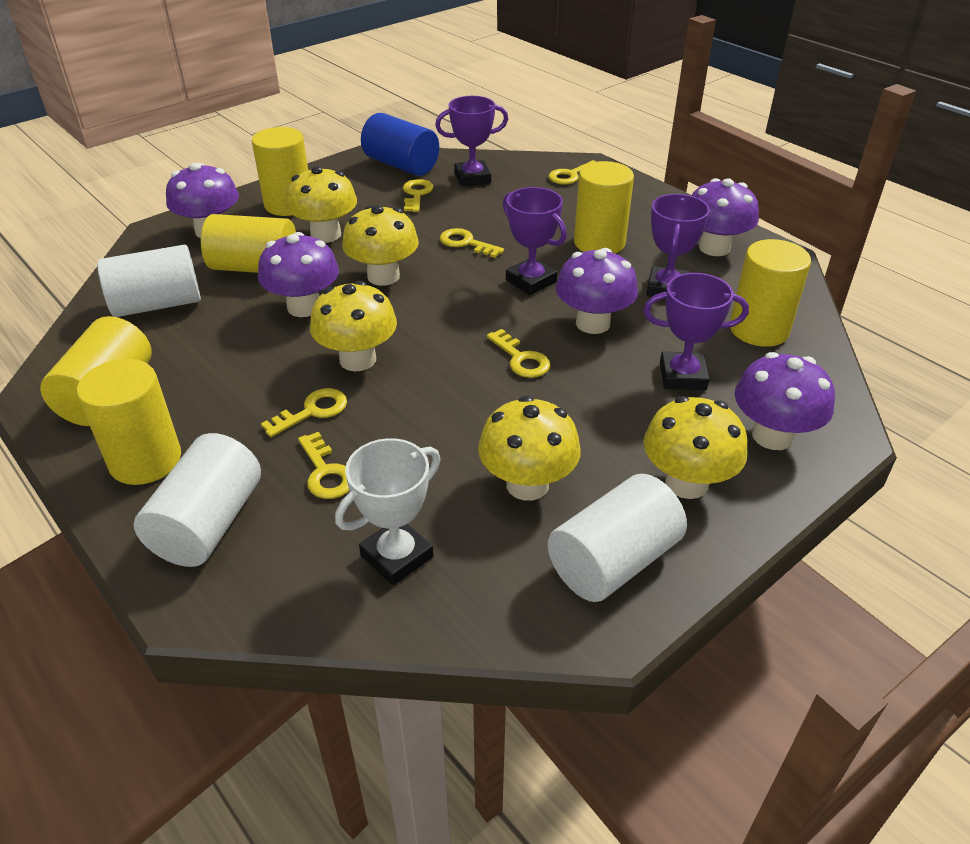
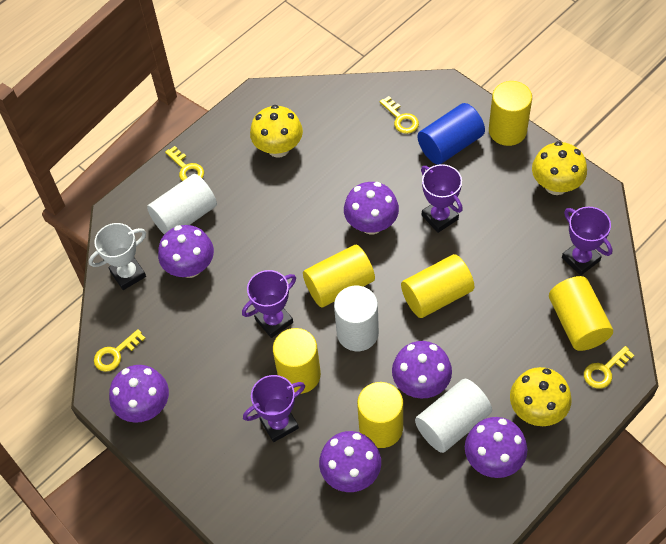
purple mushroom: 5 -> 6
yellow key: 6 -> 4
yellow mushroom: 5 -> 3

